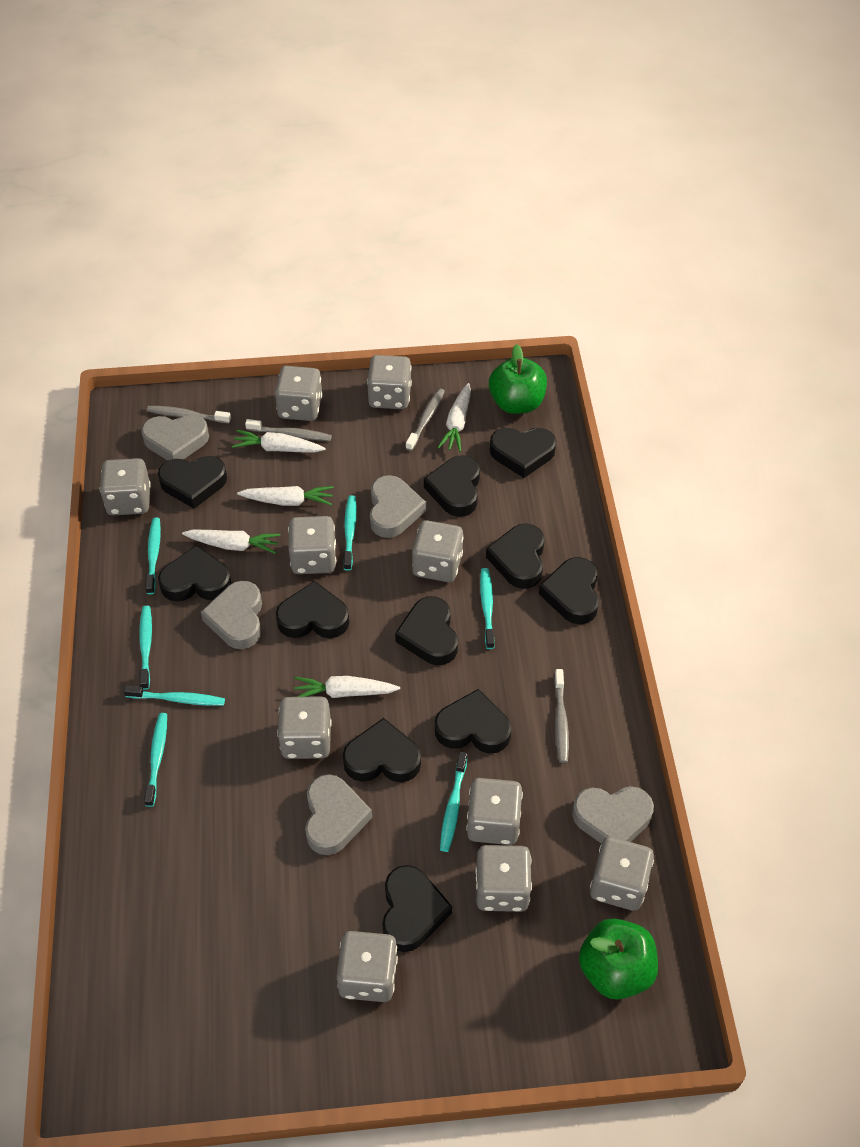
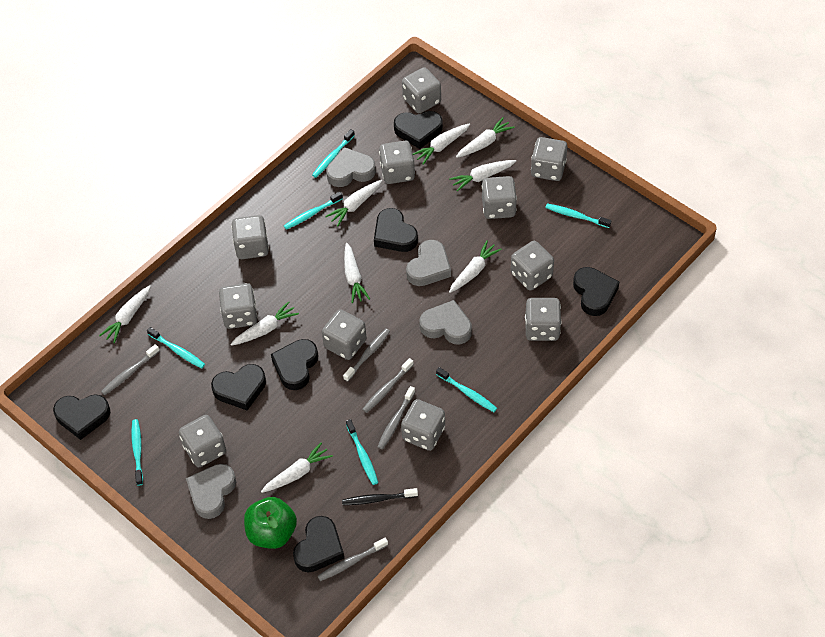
black heart: 11 -> 7
black toothbrush: 0 -> 1
green apple: 2 -> 1
grey dice: 10 -> 11
grey heart: 5 -> 4
grey toothbrush: 4 -> 5
white carrot: 5 -> 9

